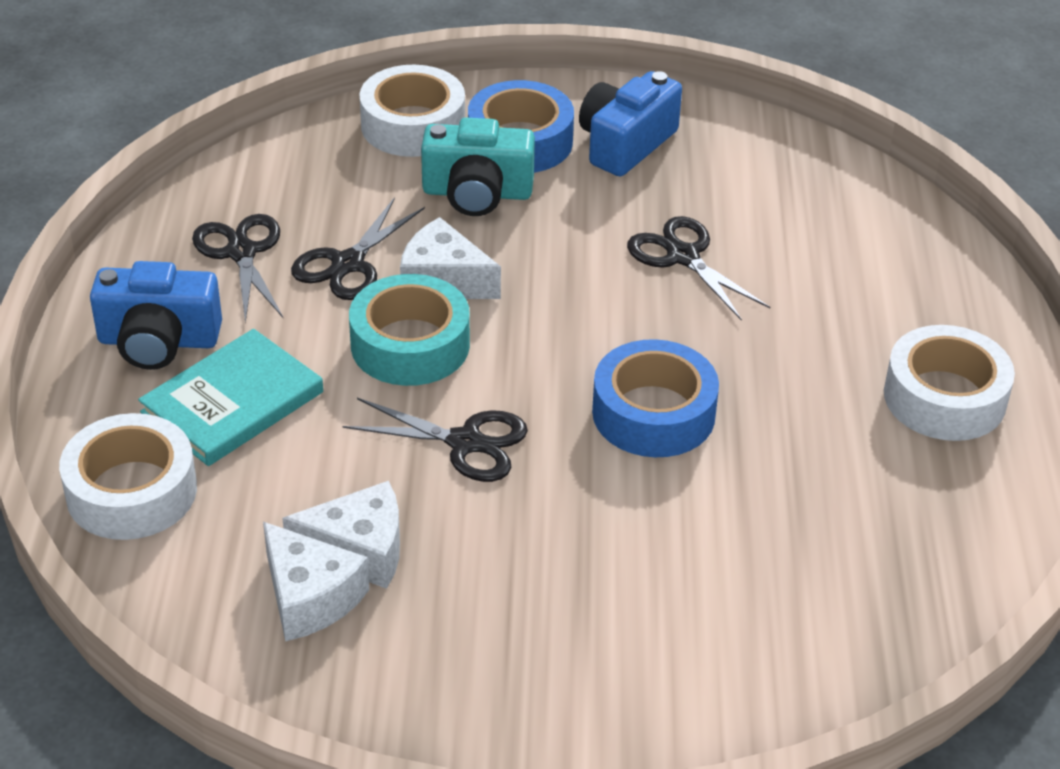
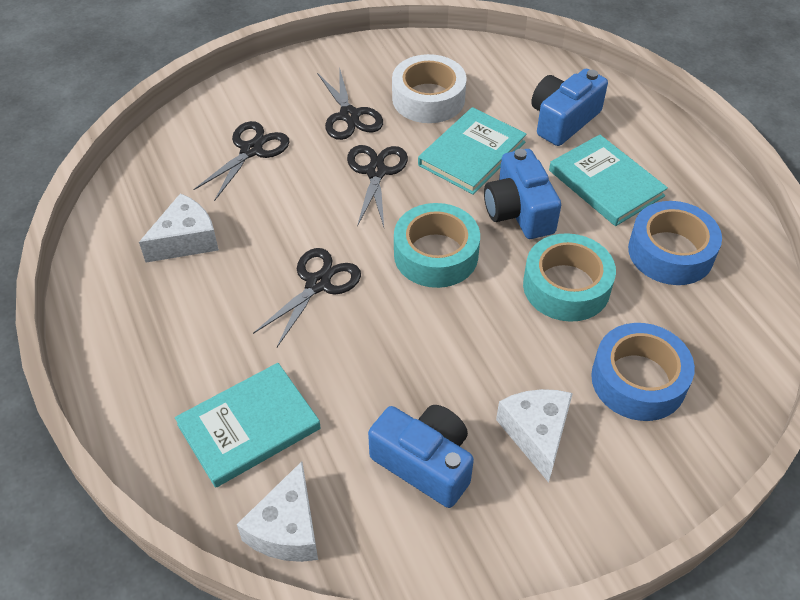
blue camera: 2 -> 3
turquoise book: 1 -> 3
turquoise camera: 1 -> 0
turquoise tape: 1 -> 2
white tape: 3 -> 1

